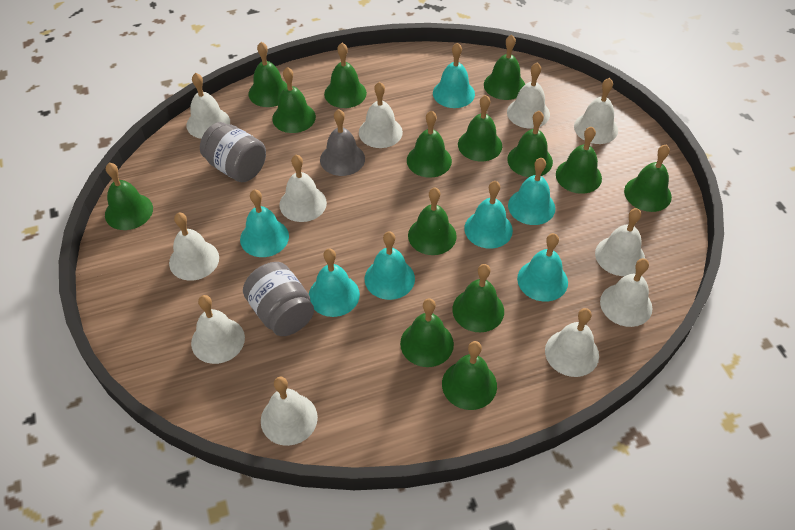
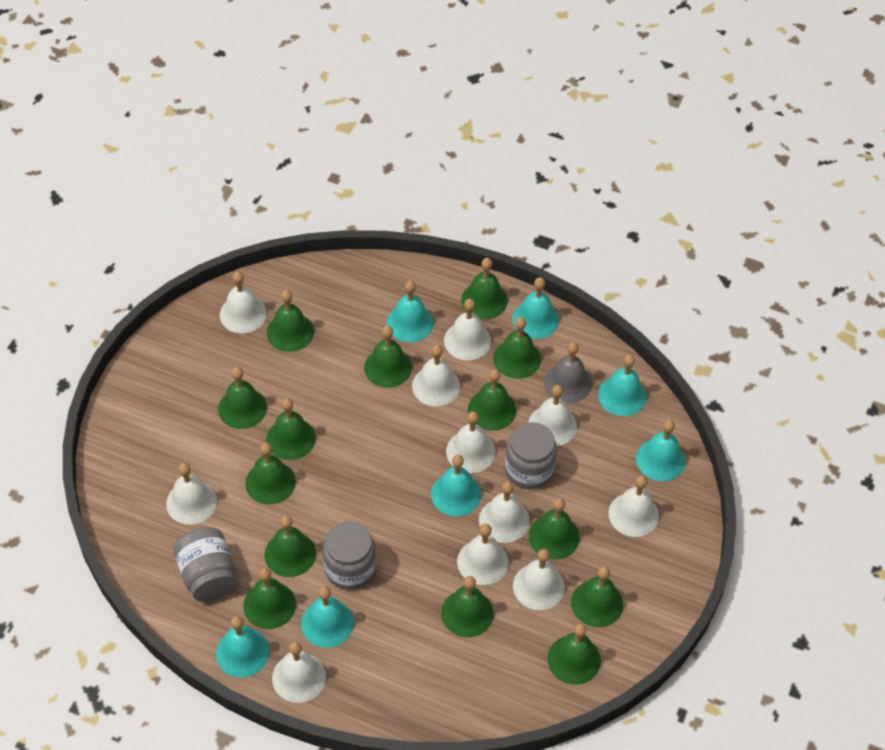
grey jar: 2 -> 3

